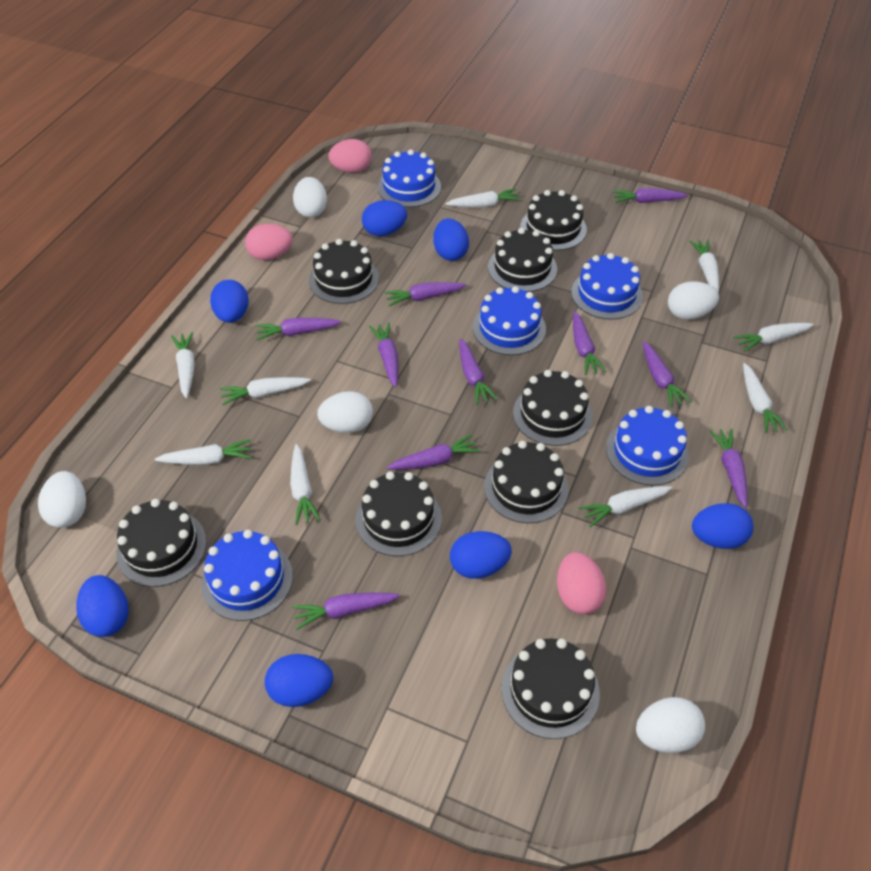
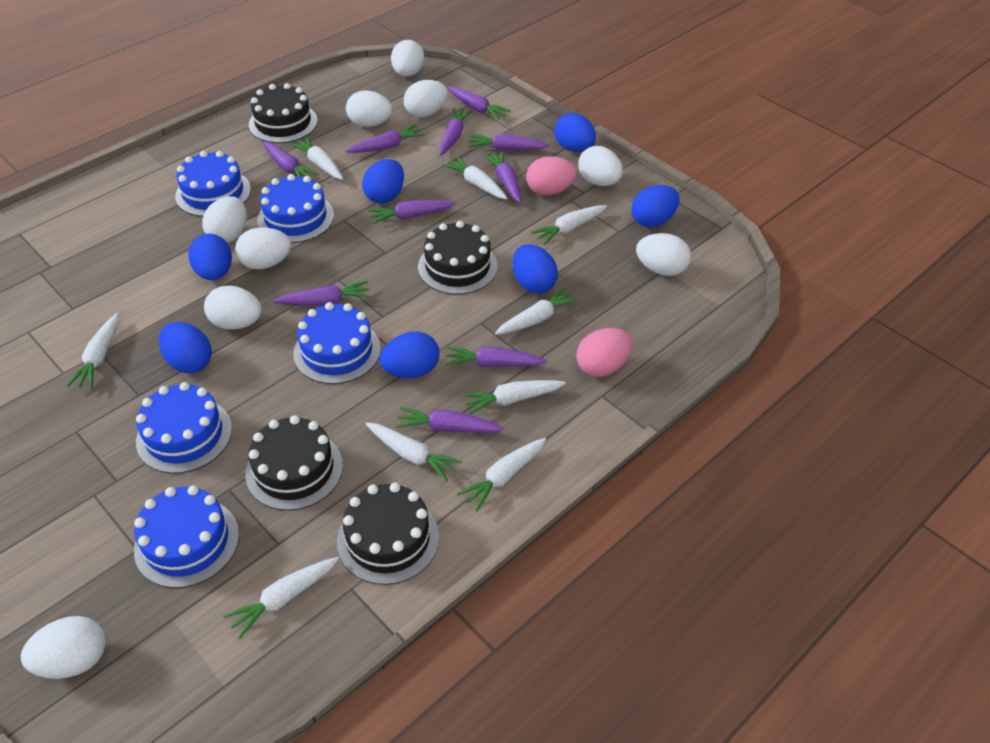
black cake: 8 -> 4
pink egg: 3 -> 2
white egg: 5 -> 9

